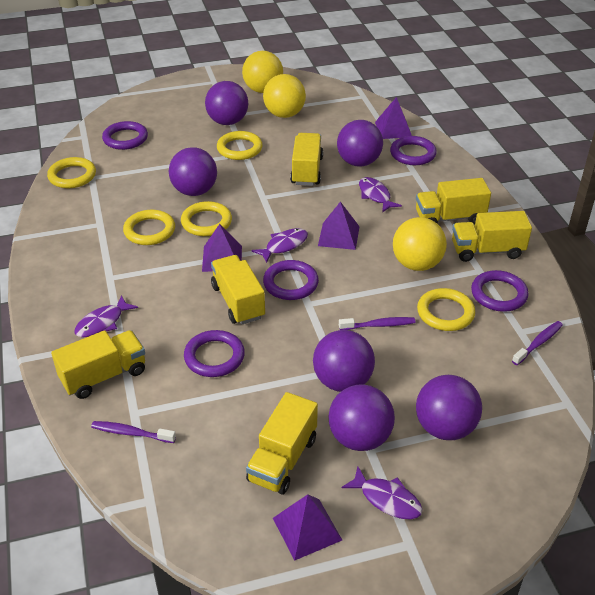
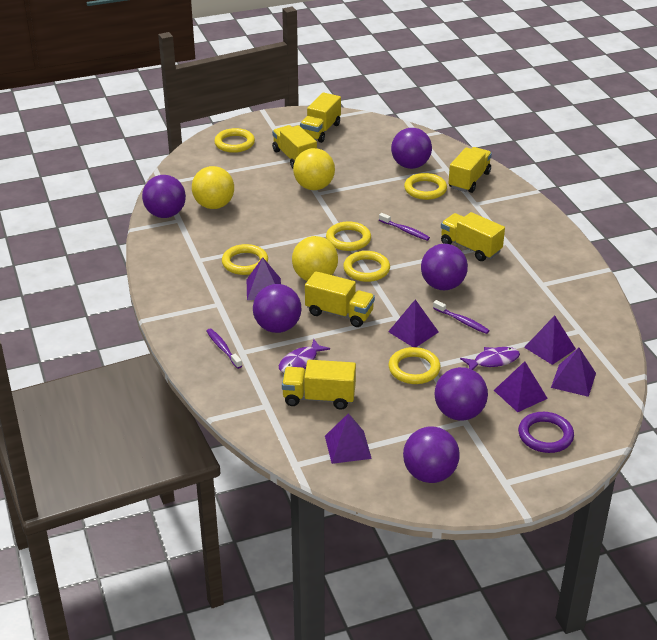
purple fish: 4 -> 2
purple pyramid: 4 -> 6
purple ring: 5 -> 1
yellow ring: 5 -> 6

